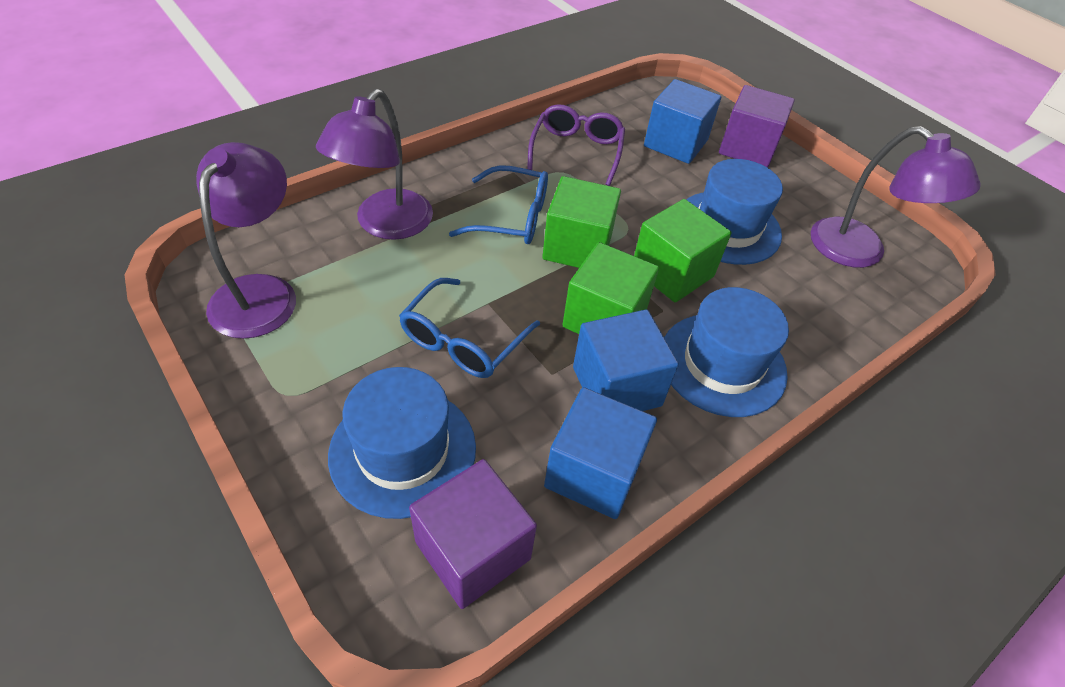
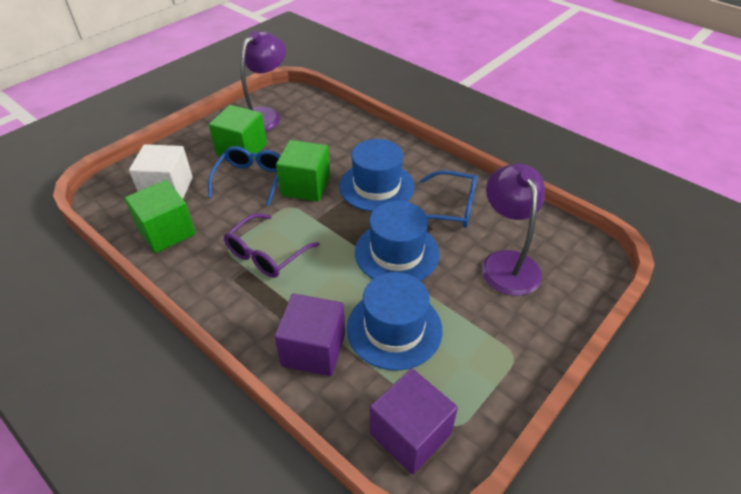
blue cube: 3 -> 0
purple lamp: 3 -> 2
white cube: 0 -> 1

